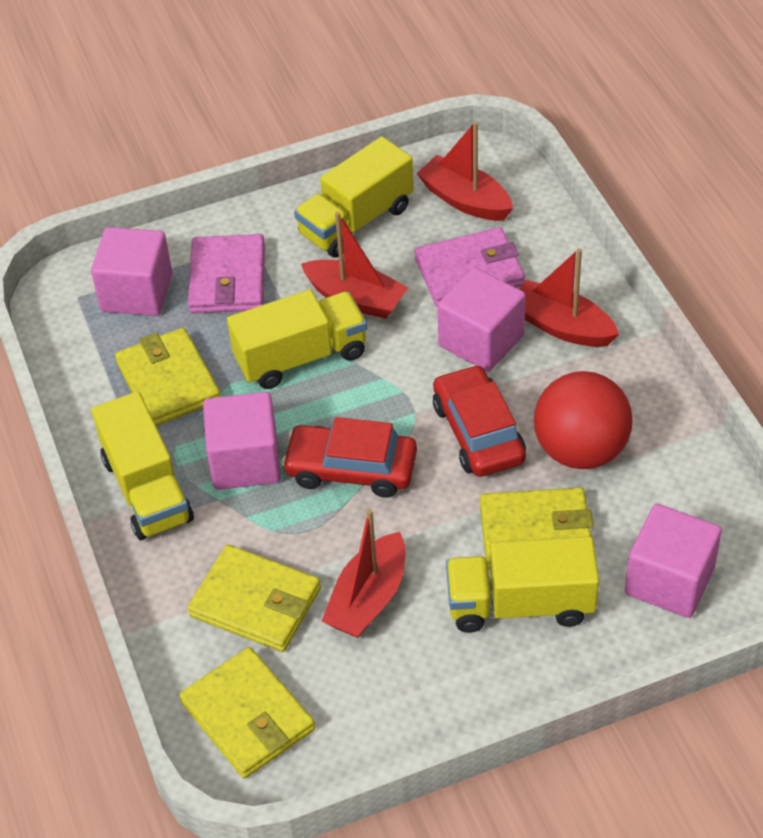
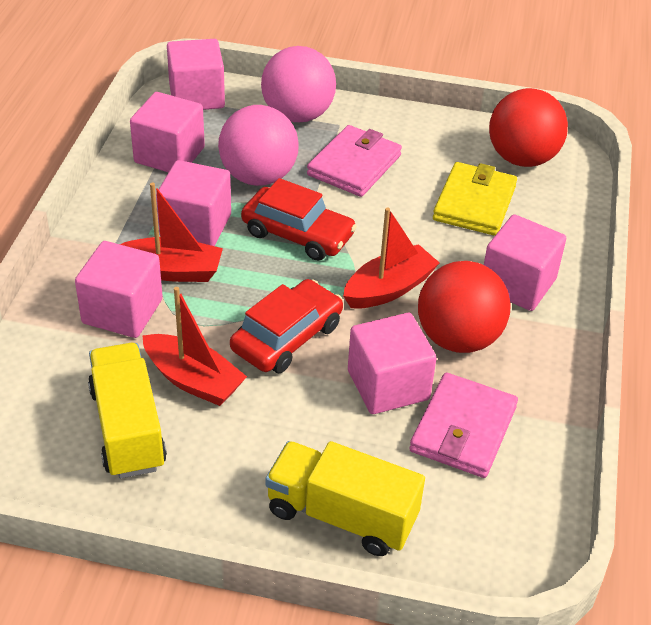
pink ball: 0 -> 2
pink cube: 4 -> 6
red ball: 1 -> 2
red boat: 4 -> 3
yellow truck: 4 -> 2
yellow wallet: 4 -> 1

